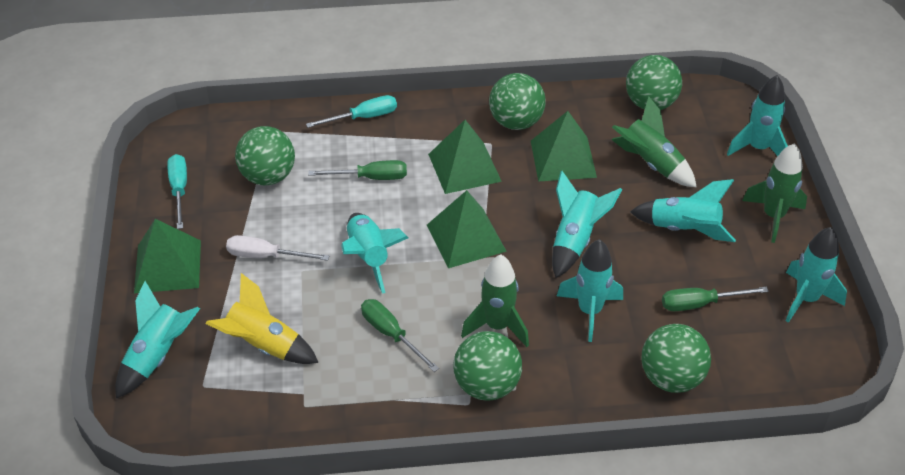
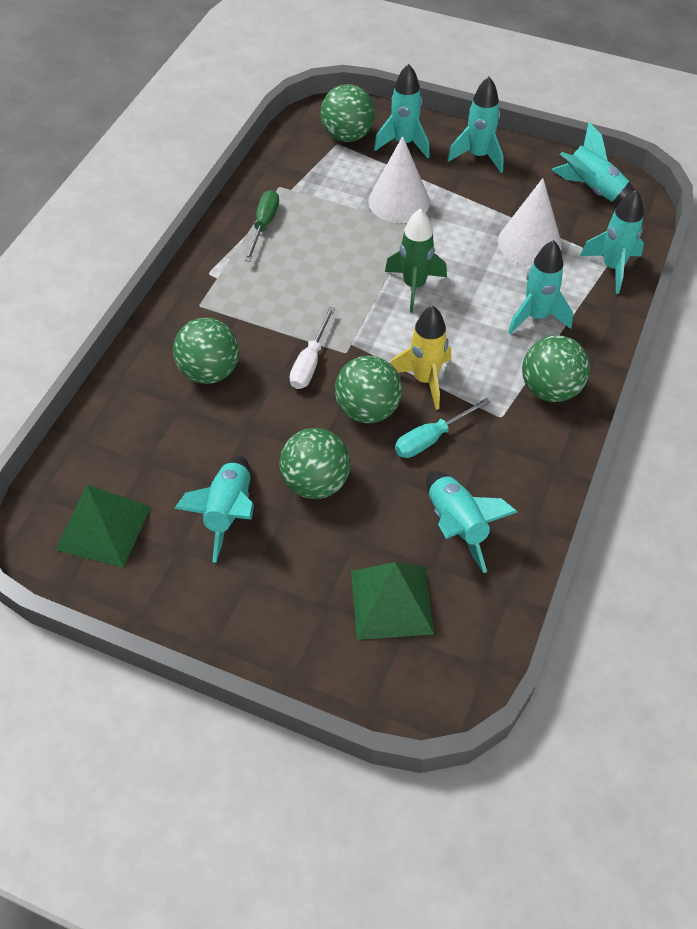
green pyramid: 4 -> 2
green rocket: 3 -> 1
green screwdriver: 3 -> 1
turquoise screwdriver: 2 -> 1
white cone: 0 -> 2

